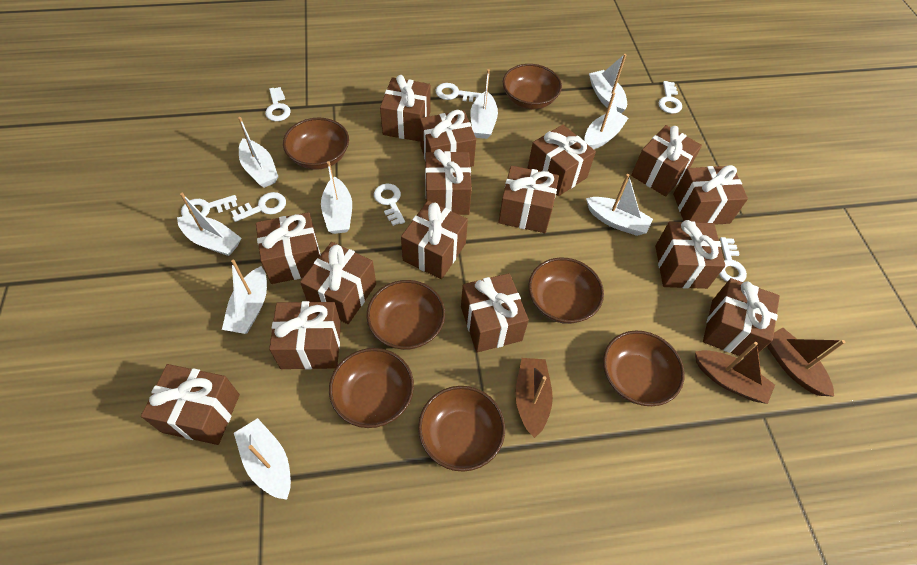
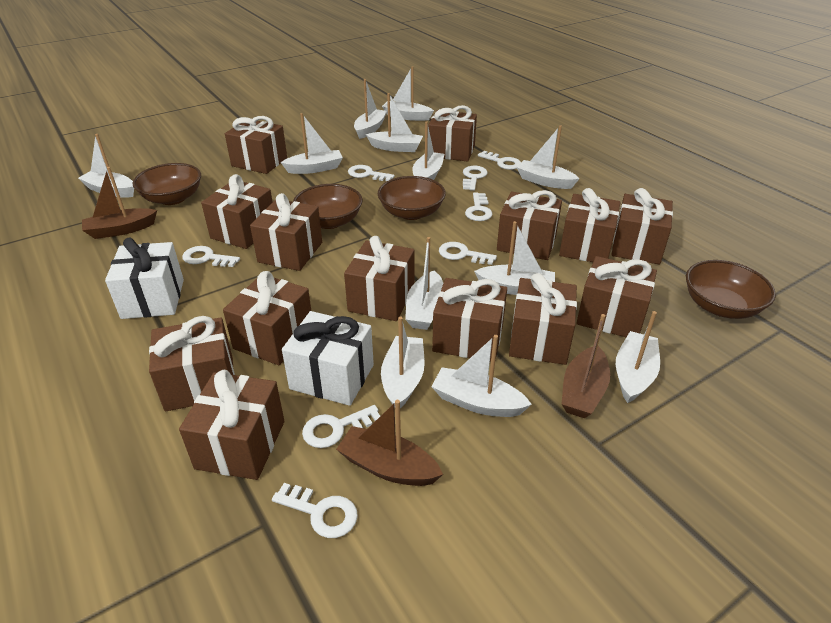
brown bowl: 7 -> 4
brown gift: 15 -> 14
white boat: 9 -> 12
white gift: 0 -> 2
white key: 7 -> 8

